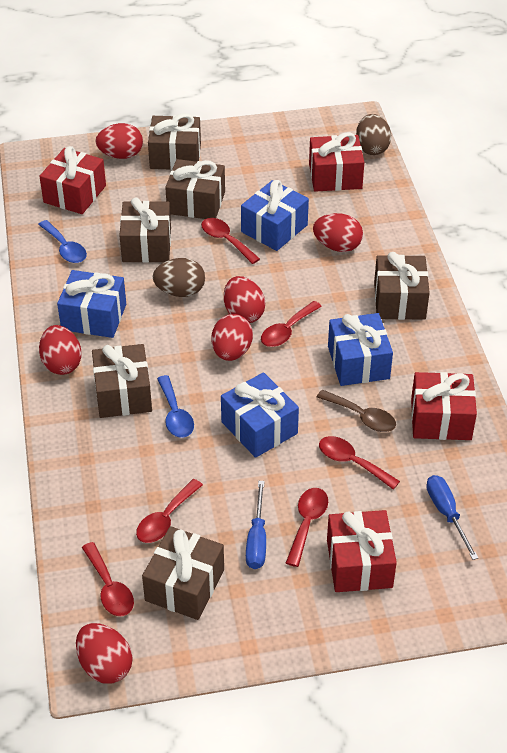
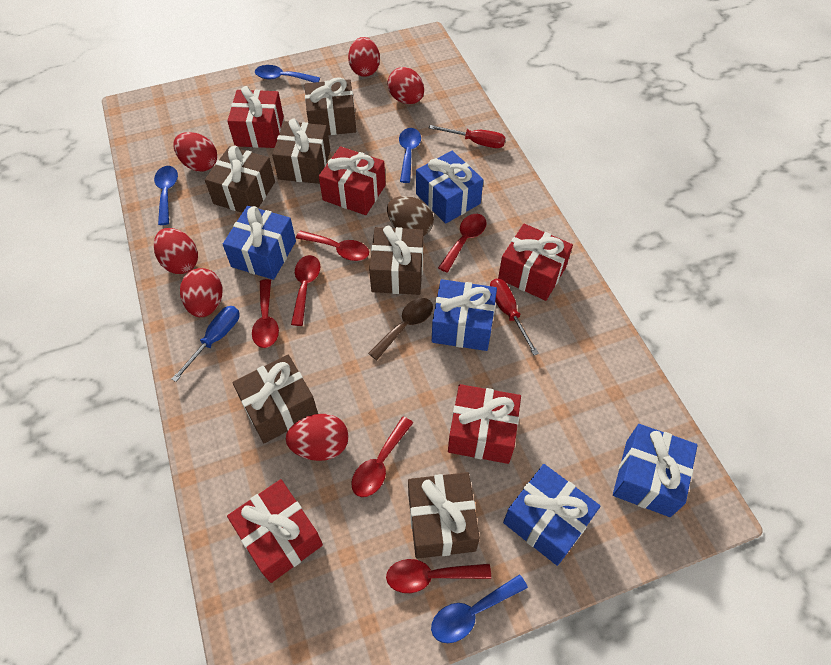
blue gift: 4 -> 5
blue screwdriver: 2 -> 1
blue spoon: 2 -> 4
brown egg: 2 -> 1
red gift: 4 -> 5
red screwdriver: 0 -> 2

